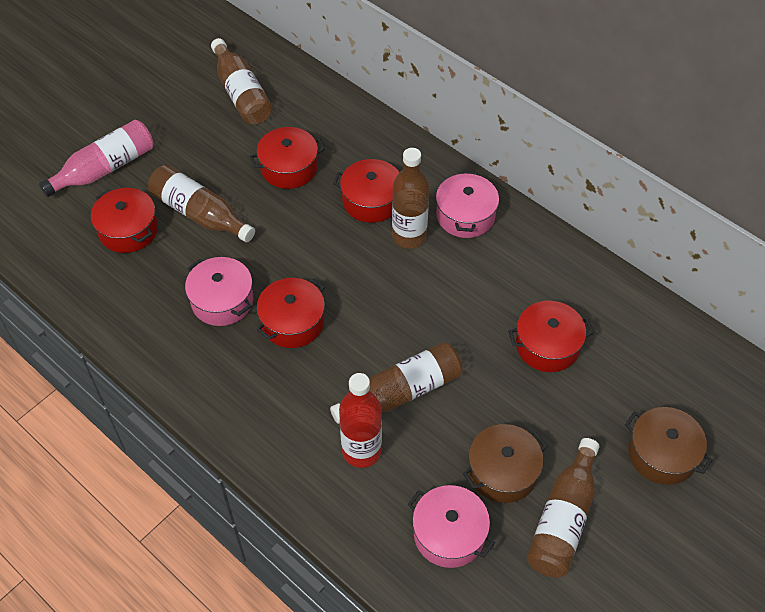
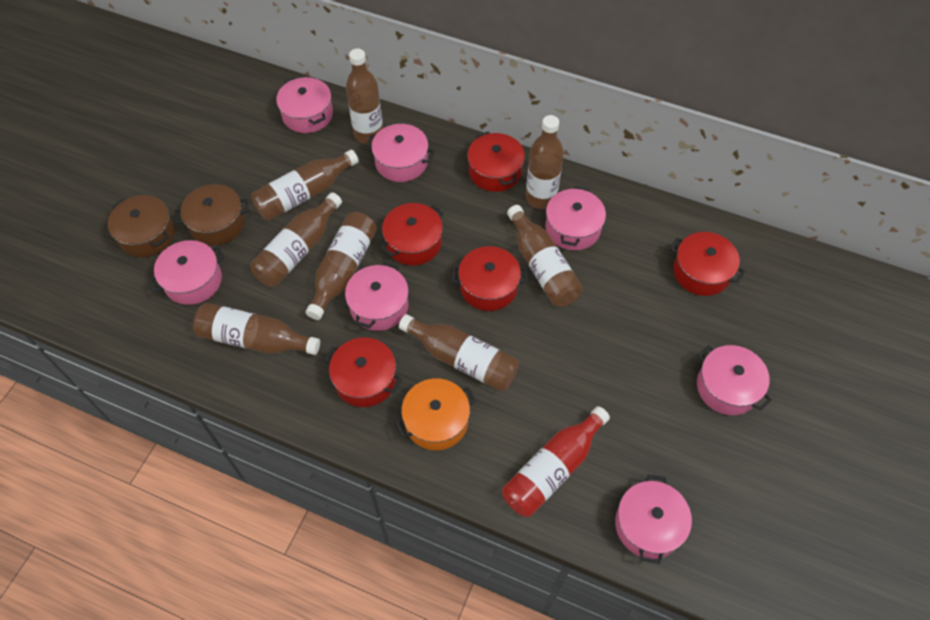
brown bottle: 5 -> 8
orange pot: 0 -> 1
pink bottle: 1 -> 0
pink pot: 3 -> 7

